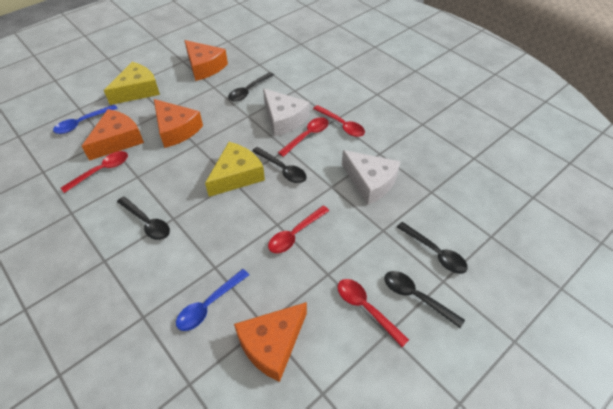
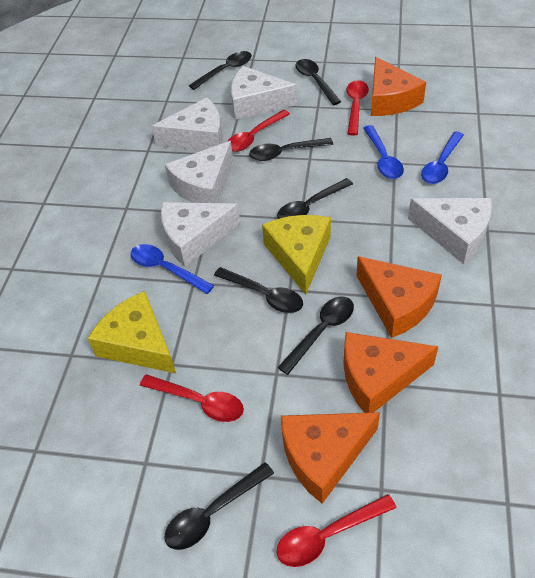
black spoon: 5 -> 7
blue spoon: 2 -> 3
red spoon: 5 -> 4
white cheese: 2 -> 5

